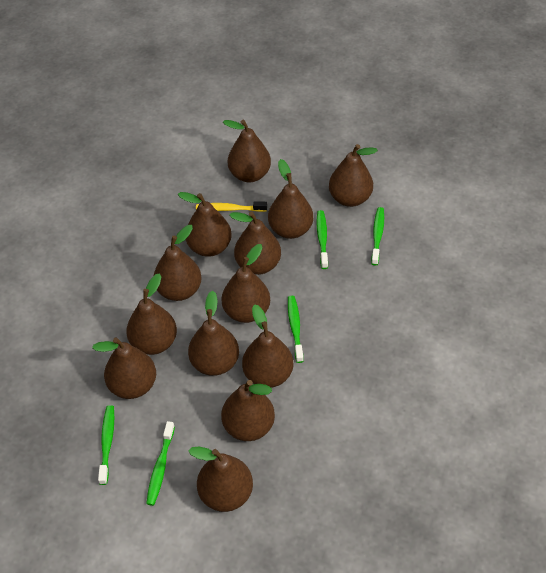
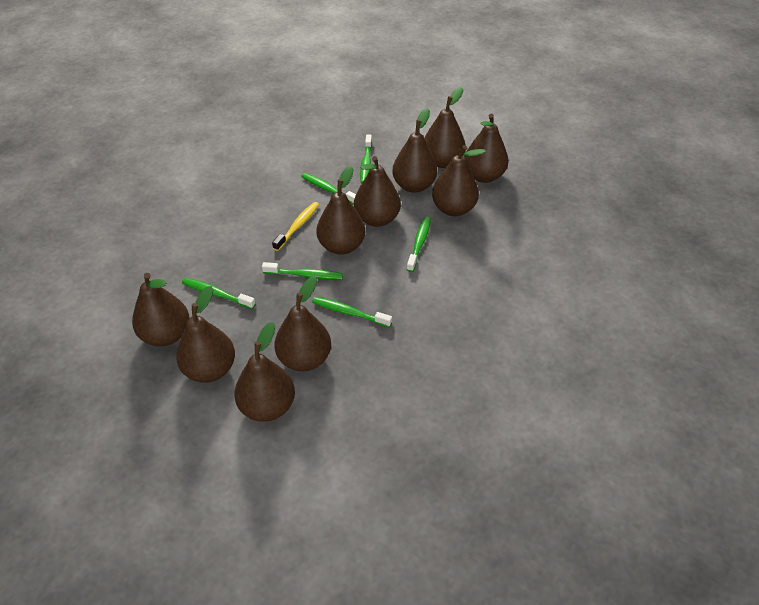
brown pear: 13 -> 10
green toothbrush: 5 -> 6

